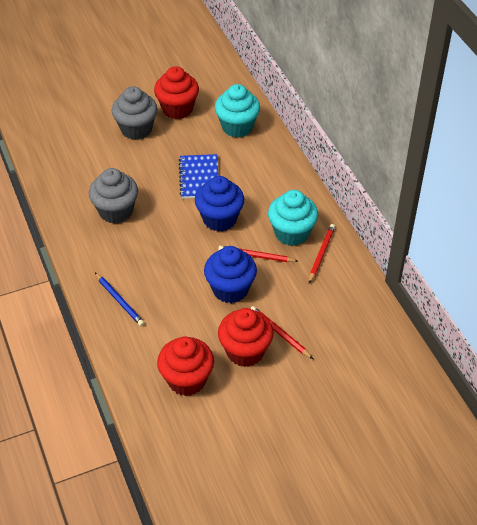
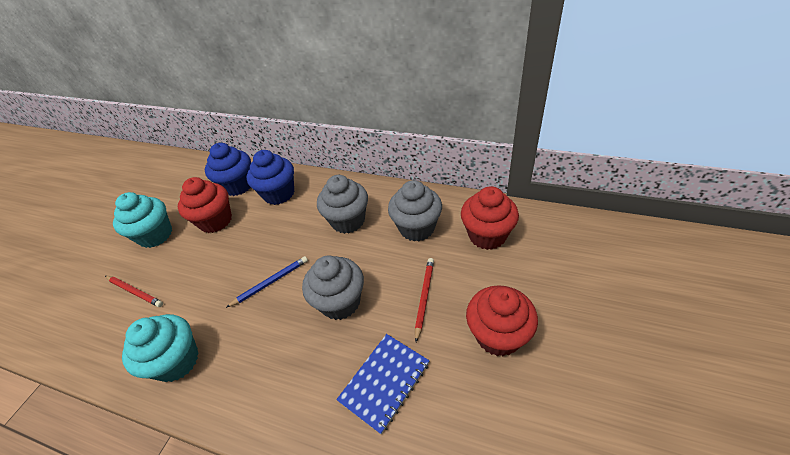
grey cupcake: 2 -> 3
red pencil: 3 -> 2

